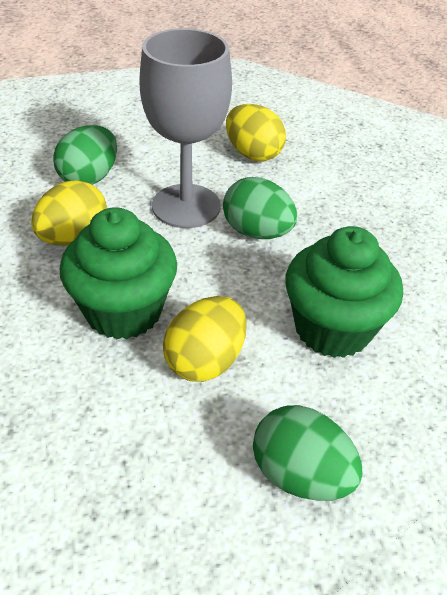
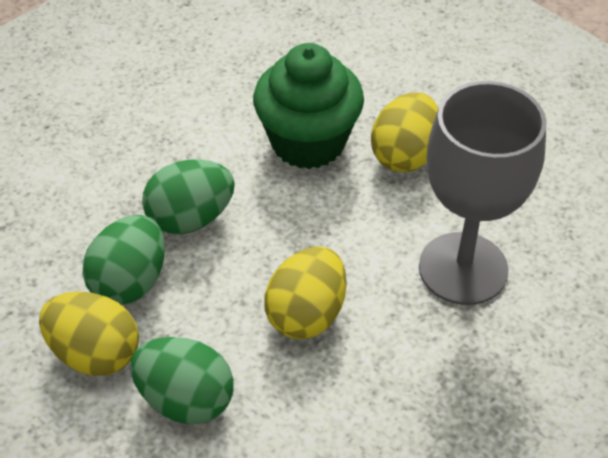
green cupcake: 2 -> 1

